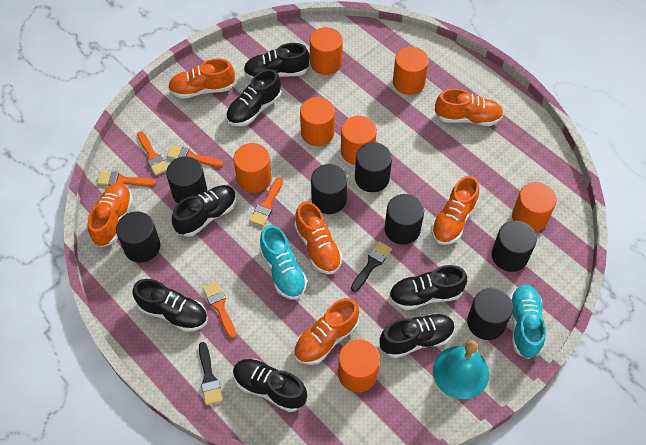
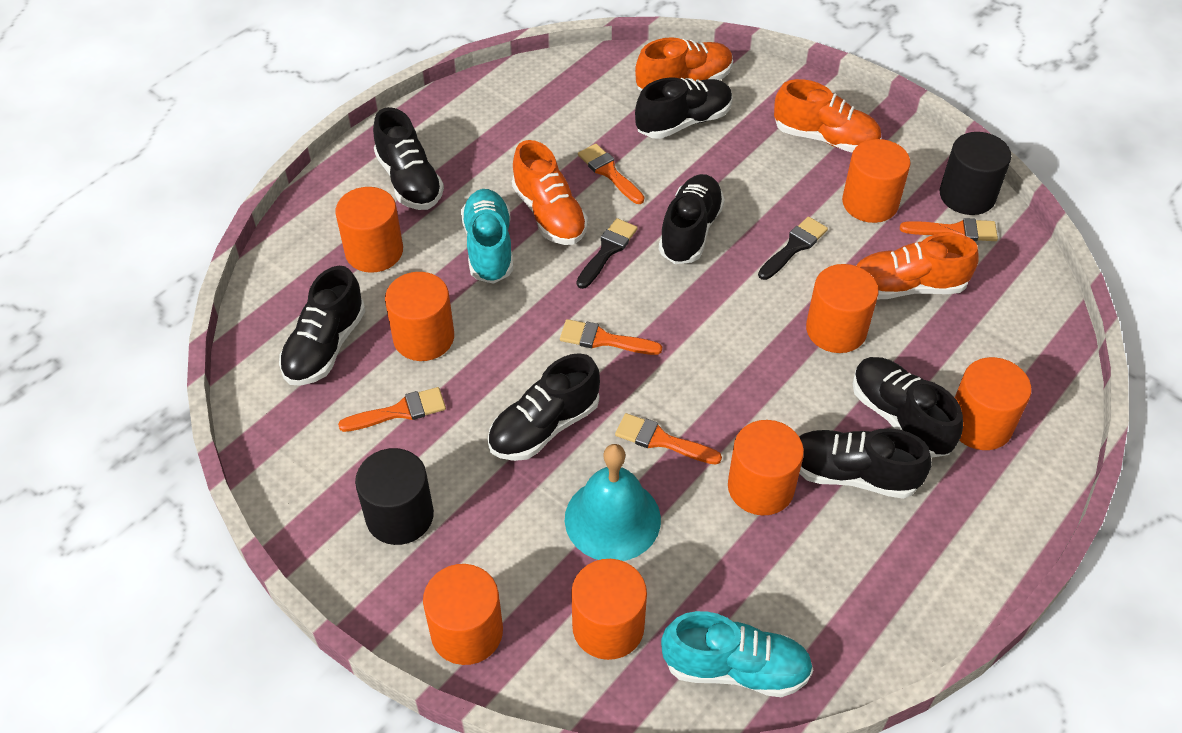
black cylinder: 7 -> 2
orange cylinder: 7 -> 8
orange shoe: 6 -> 4

